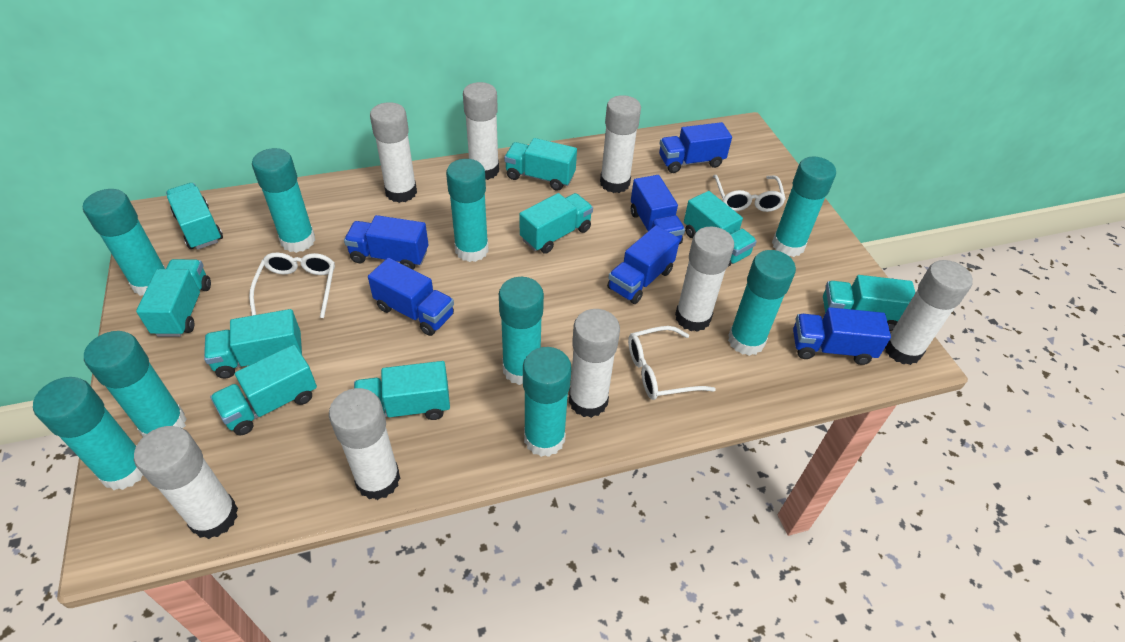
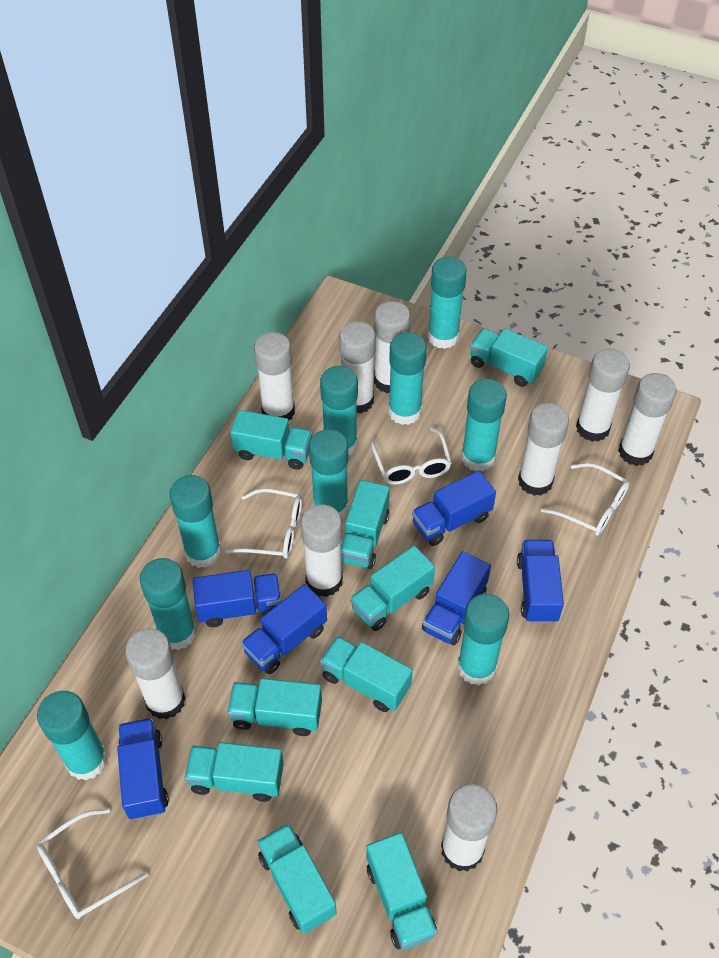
white glasses: 3 -> 4
white glue stick: 8 -> 9

